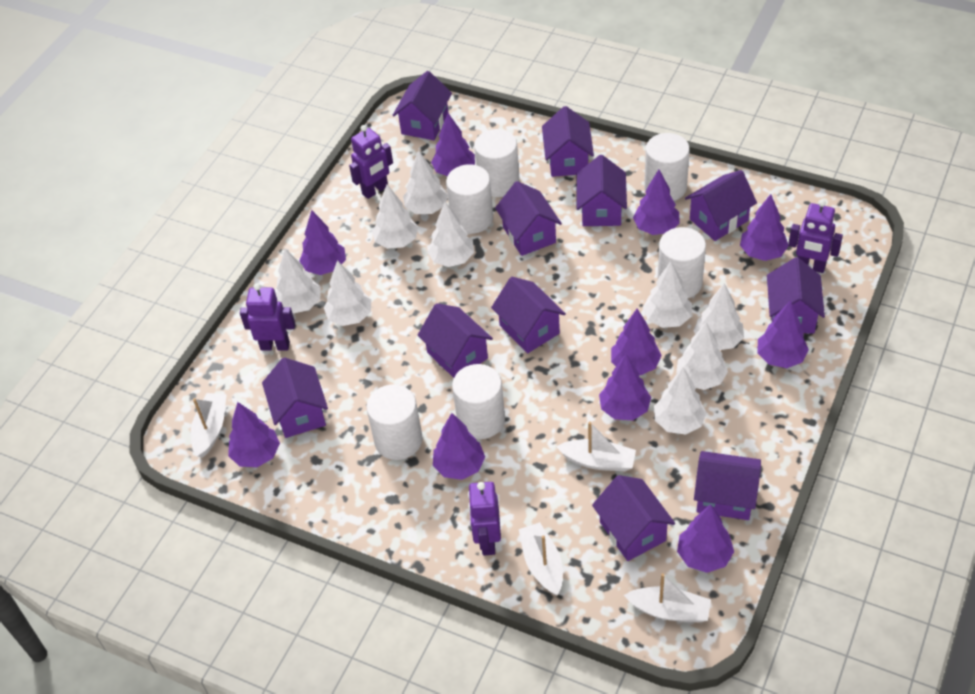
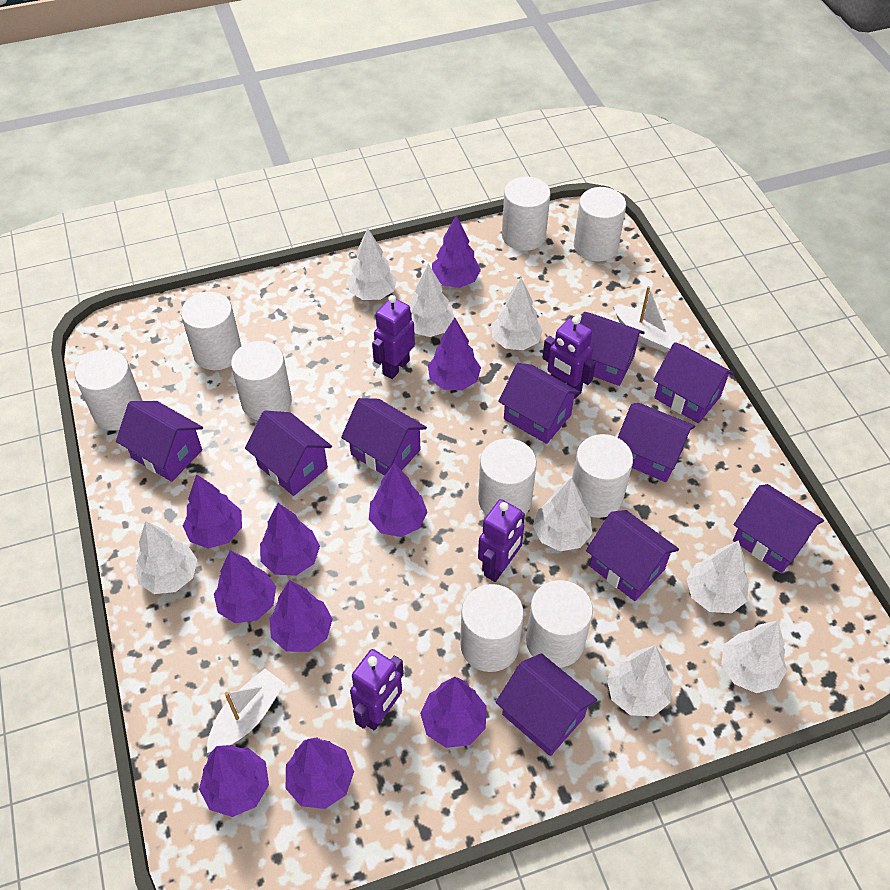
purple house: 11 -> 10
white boat: 4 -> 2
white cylinder: 6 -> 9
white tree: 9 -> 8

